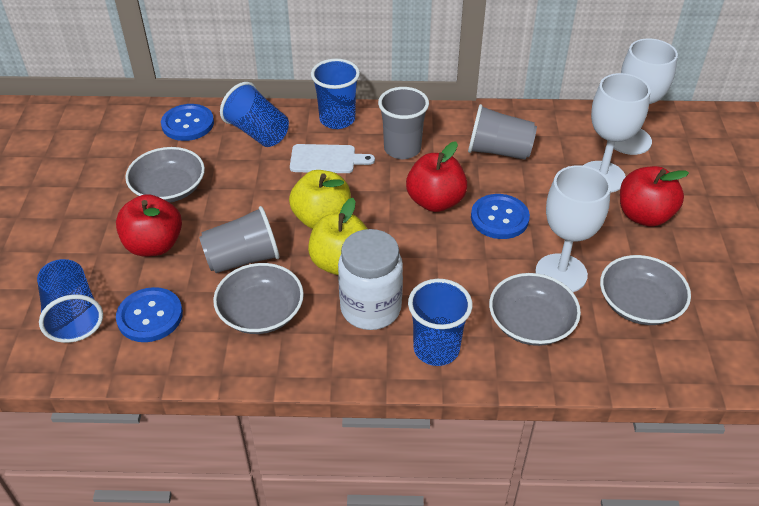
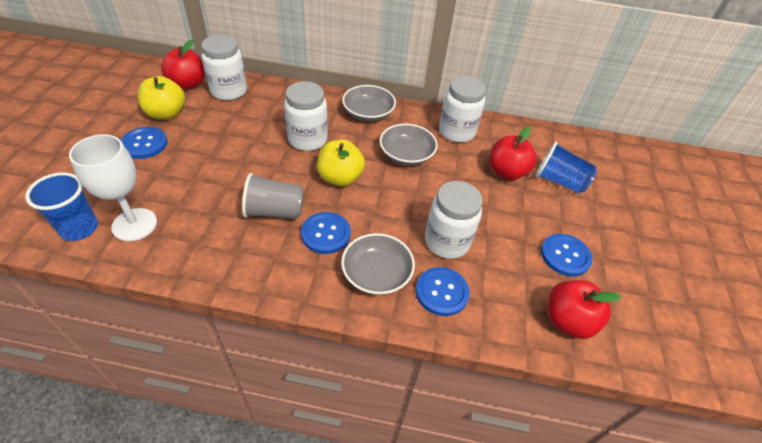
blue button: 3 -> 4
blue cup: 4 -> 2
grey bowl: 4 -> 3
grey cup: 3 -> 1
white cutting board: 1 -> 0
white goblet: 3 -> 1
white jar: 1 -> 4

